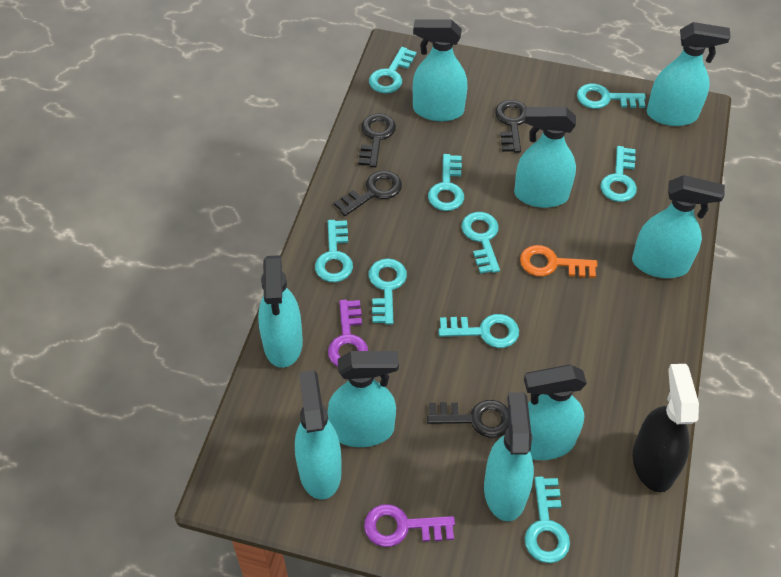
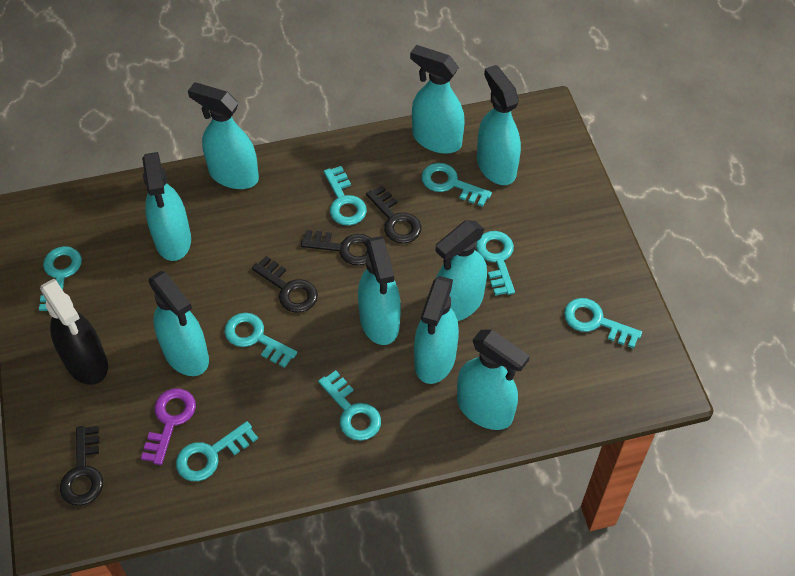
orange key: 1 -> 0
purple key: 2 -> 1
turquoise key: 9 -> 8

